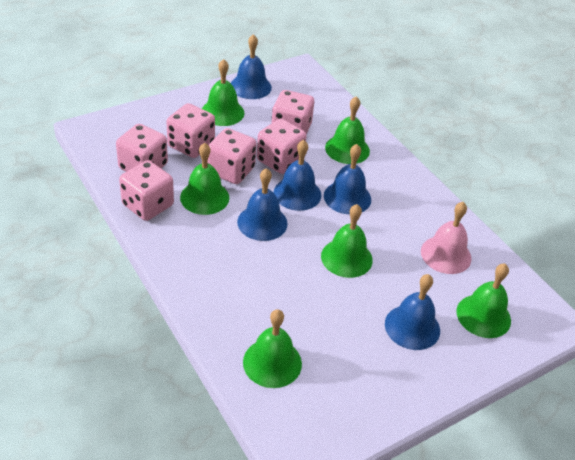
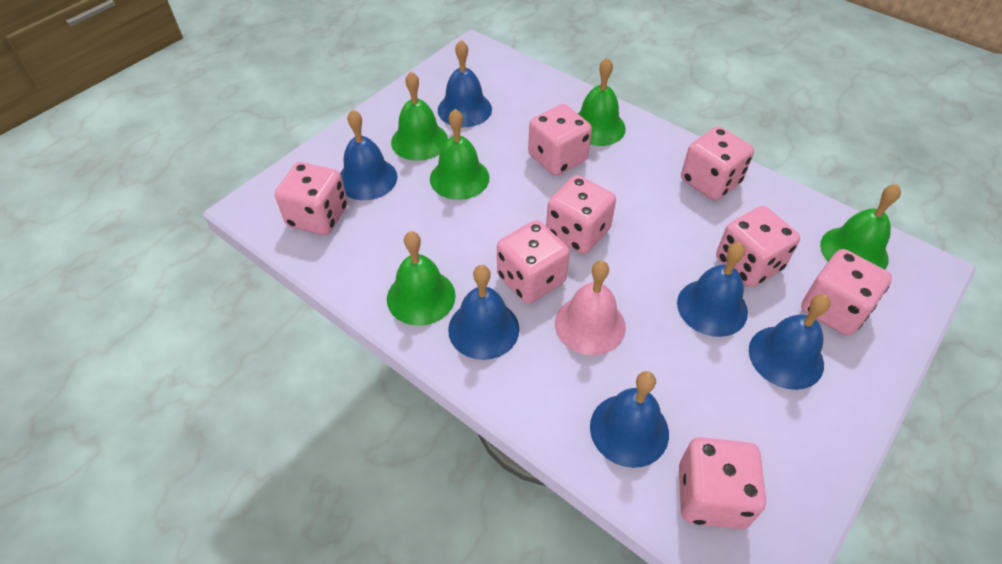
blue bell: 5 -> 6
green bell: 6 -> 5
pink dice: 6 -> 8

